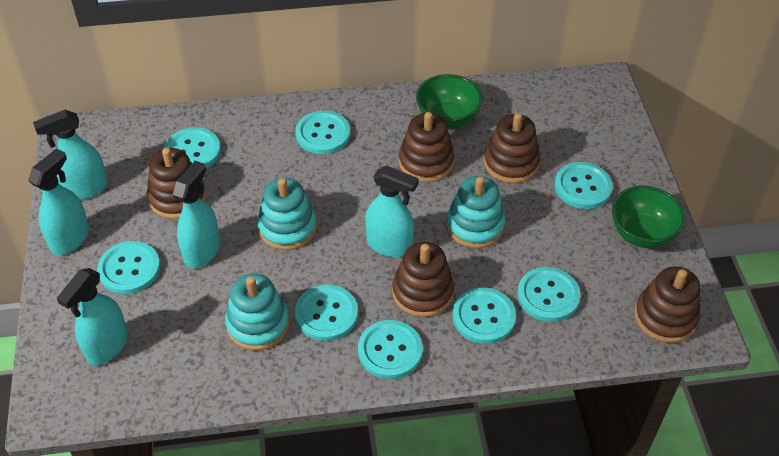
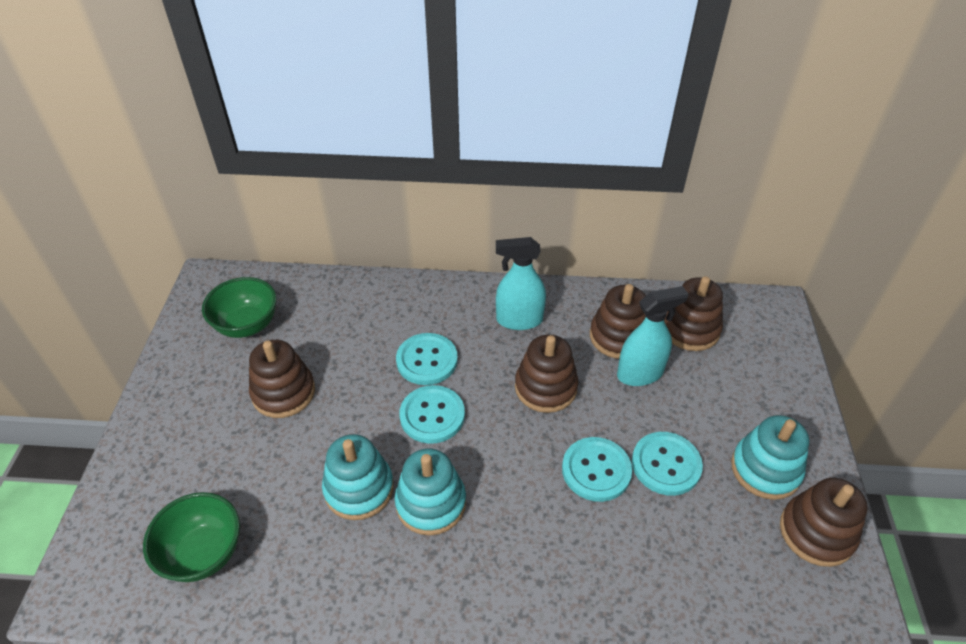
turquoise button: 8 -> 4
turquoise spray bottle: 5 -> 2

